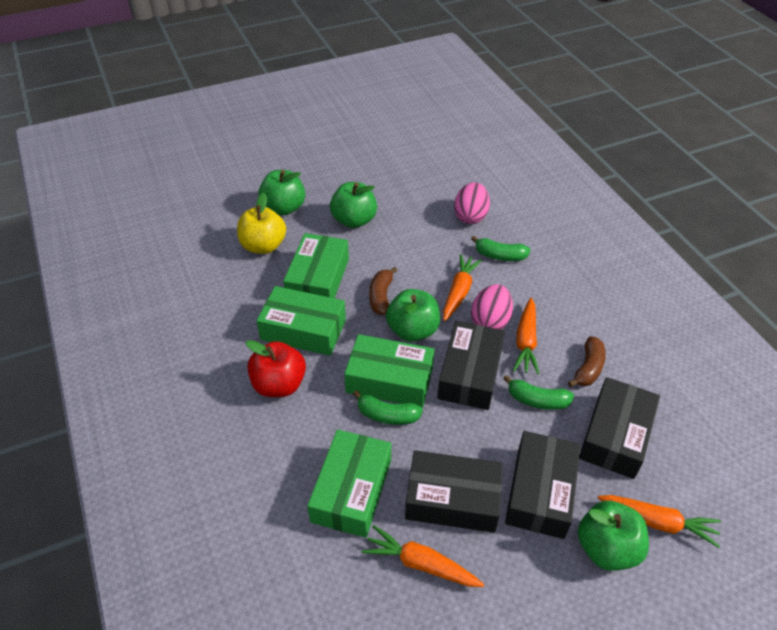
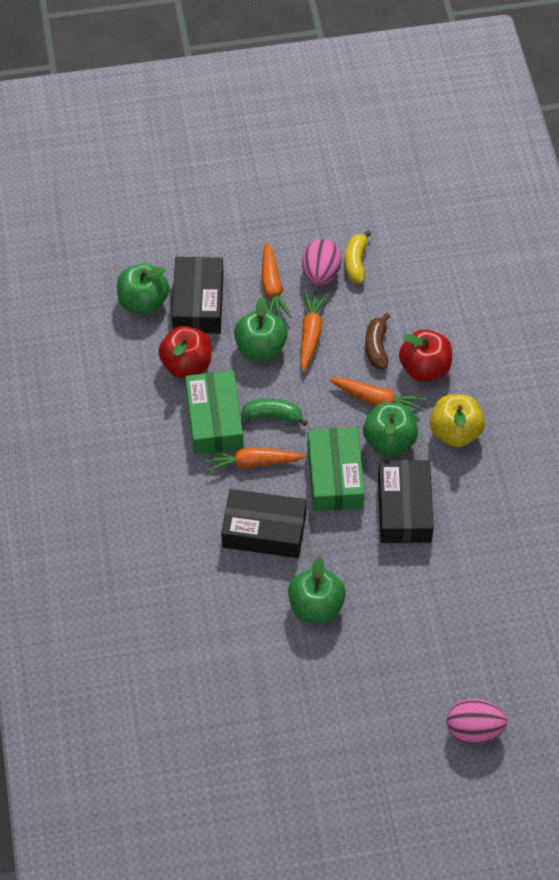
black box: 4 -> 3
brown banana: 2 -> 1
green banana: 3 -> 1
green box: 4 -> 2
red apple: 1 -> 2
yellow banana: 0 -> 1

